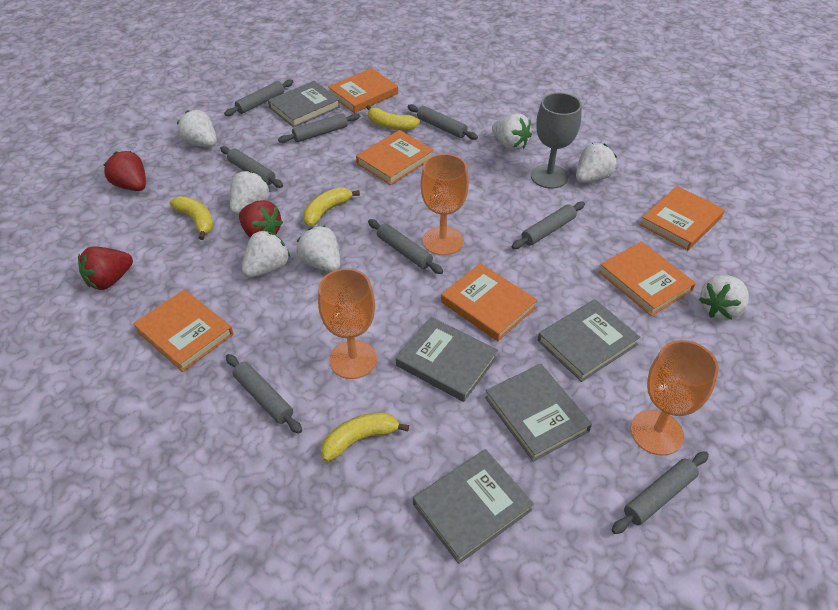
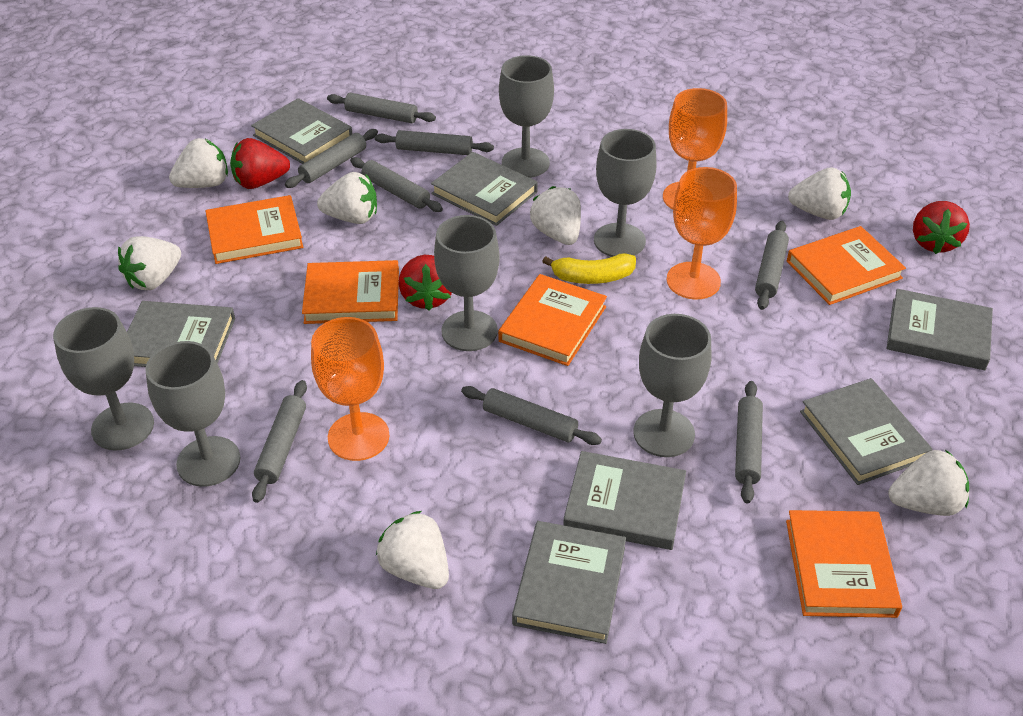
grey book: 5 -> 7
grey goblet: 1 -> 6
orange book: 6 -> 5
yellow banana: 4 -> 1

